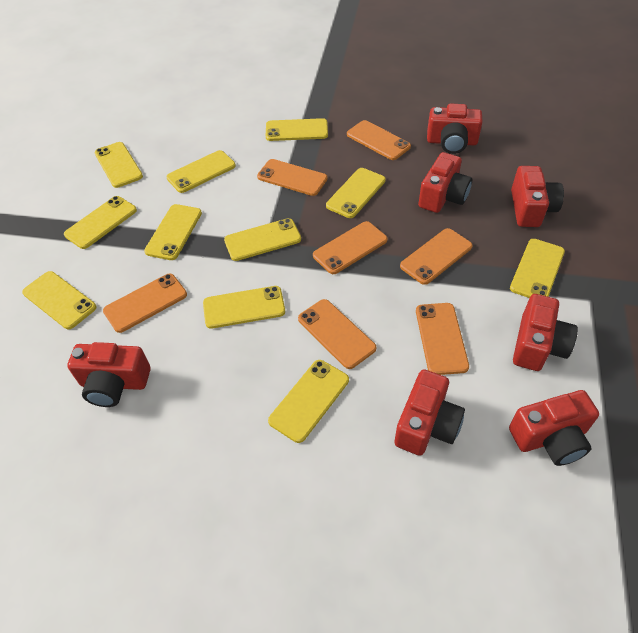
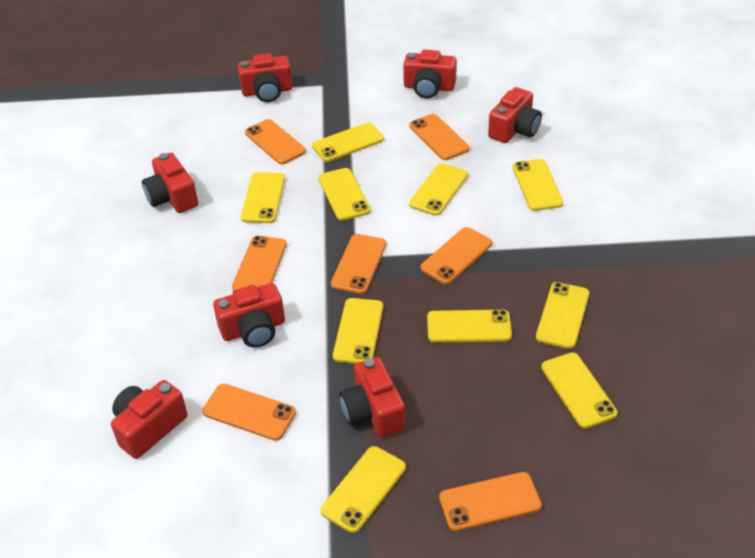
yellow phone: 11 -> 10

